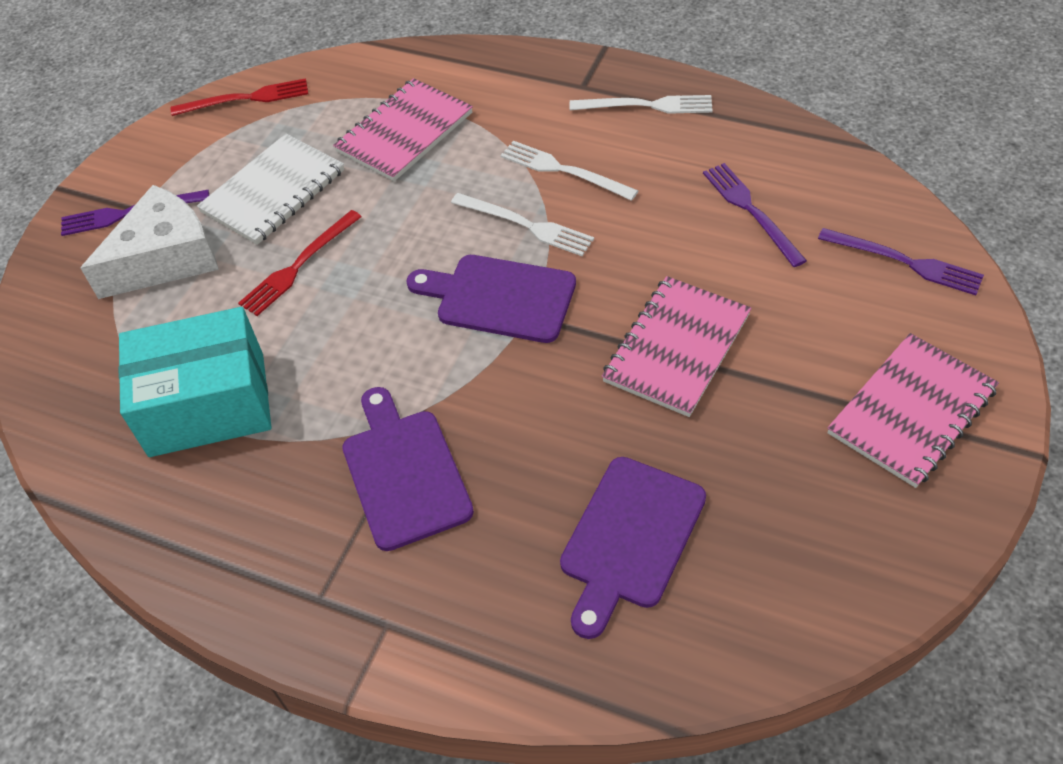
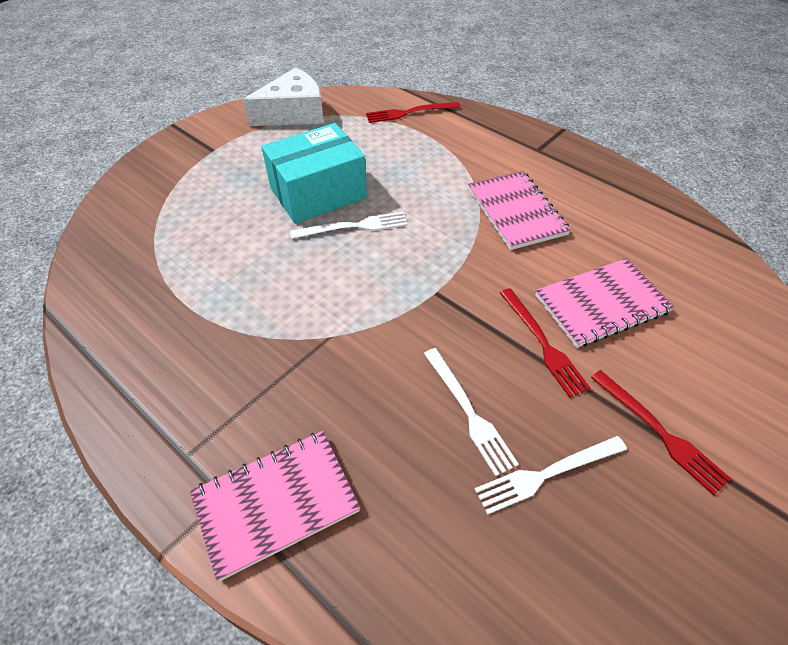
purple cutting board: 3 -> 0
purple fork: 3 -> 0
red fork: 2 -> 3
white notebook: 1 -> 0

